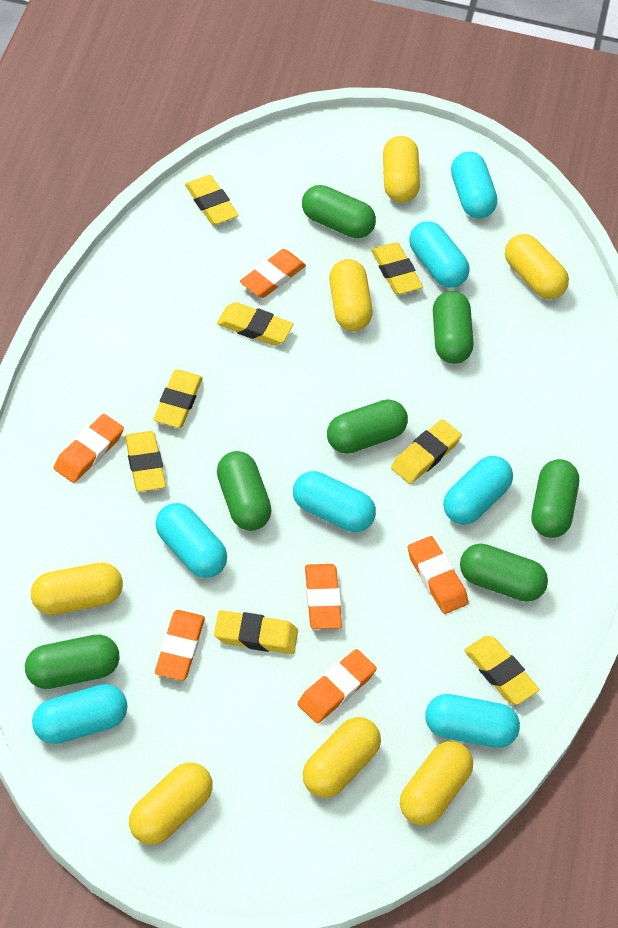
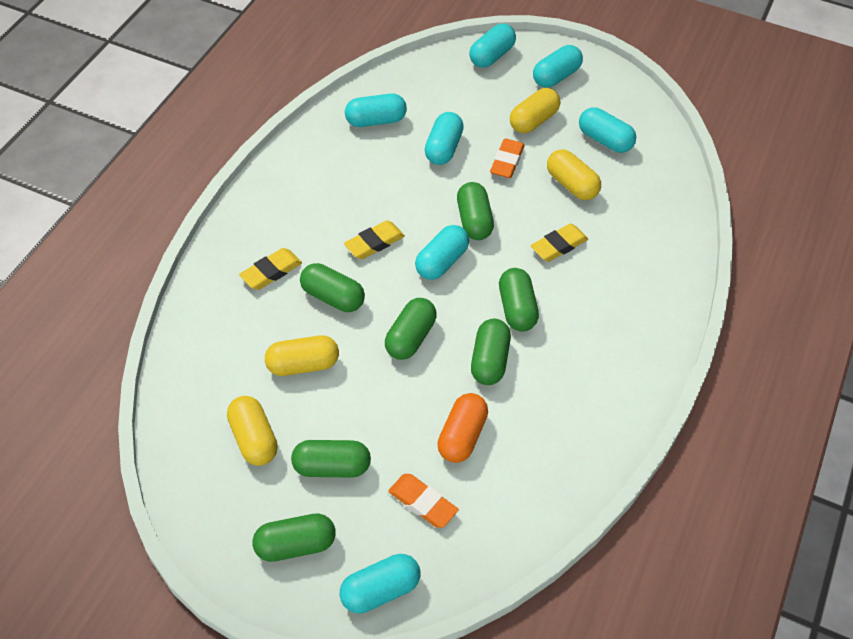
orange capsule: 0 -> 1
orange eraser: 6 -> 2
yellow capsule: 7 -> 4
yellow eraser: 8 -> 3

